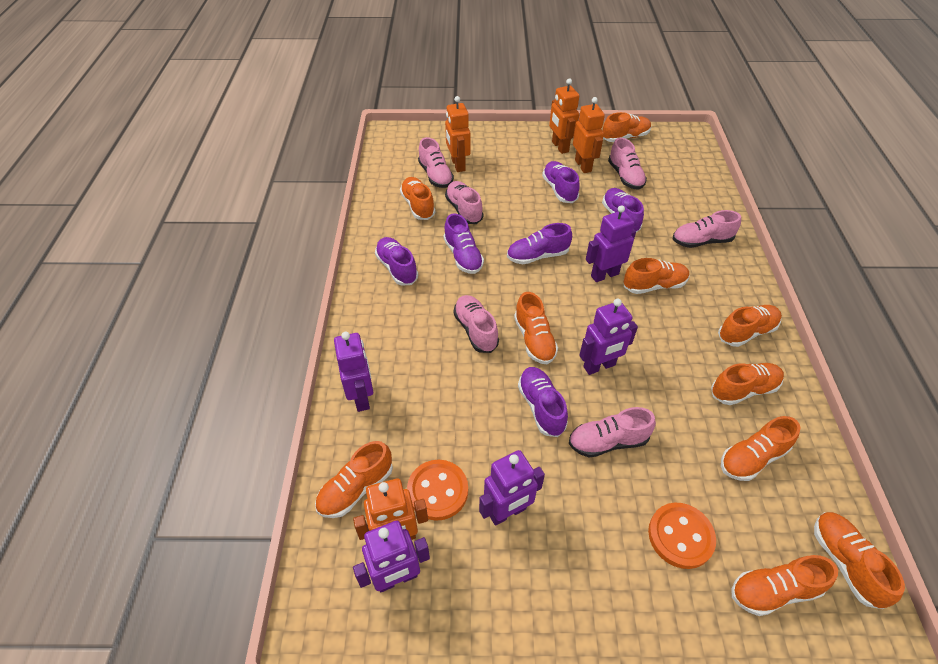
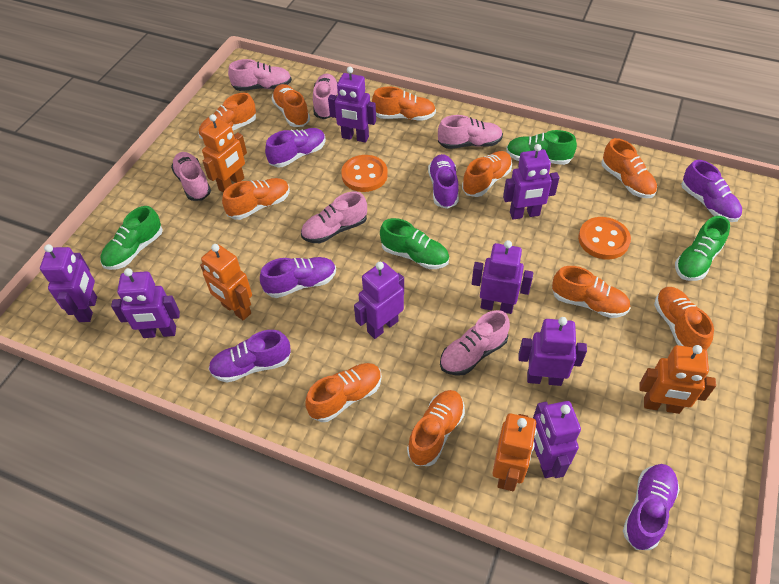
green shoe: 0 -> 4
purple robot: 5 -> 8

